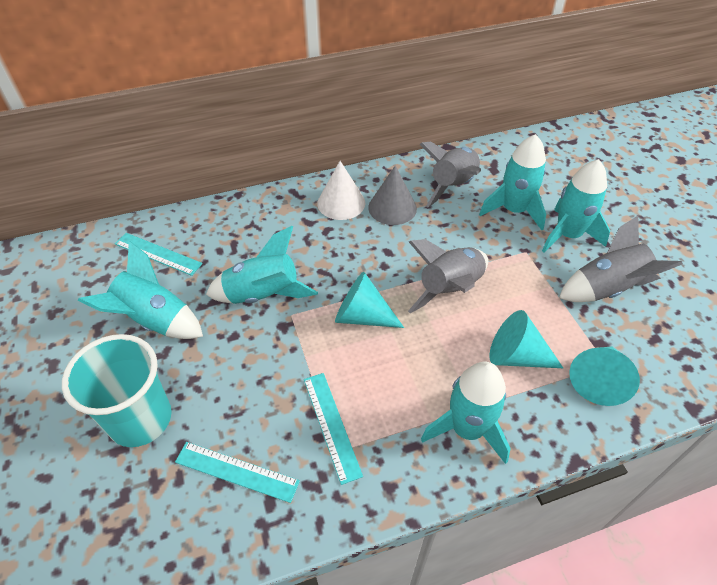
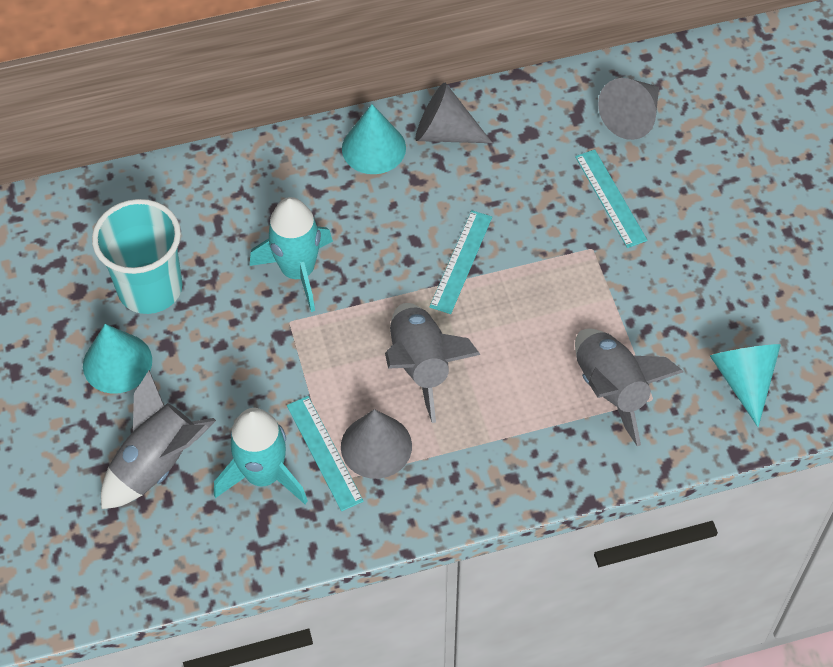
grey cone: 1 -> 3
turquoise rocket: 5 -> 2
white cone: 1 -> 0

